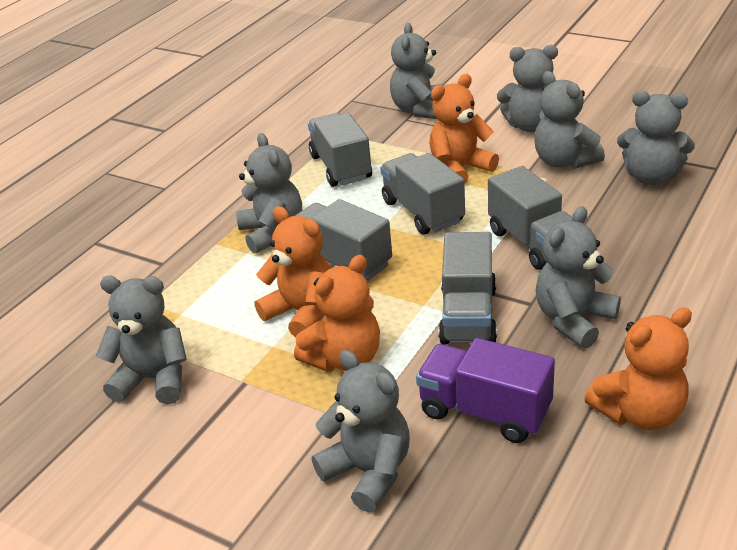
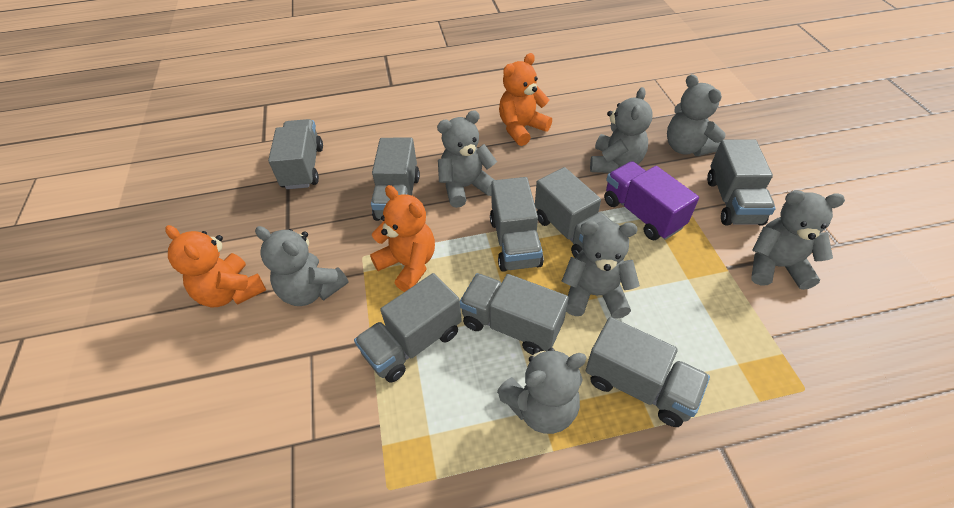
grey teddy bear: 8 -> 7
grey truck: 5 -> 8
orange teddy bear: 4 -> 3

